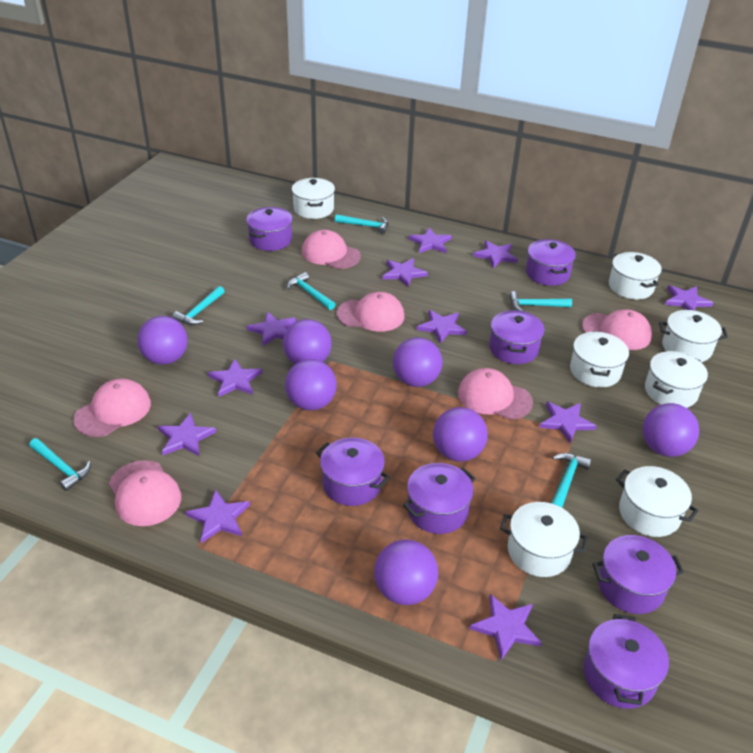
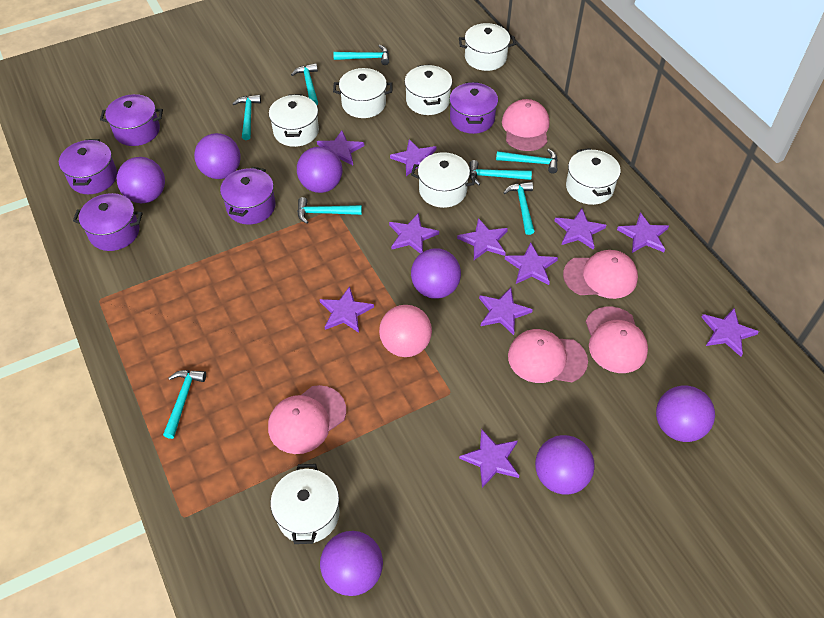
pink ball: 0 -> 1
pink cap: 6 -> 5
purple pot: 7 -> 5
turquoise hammer: 6 -> 8

